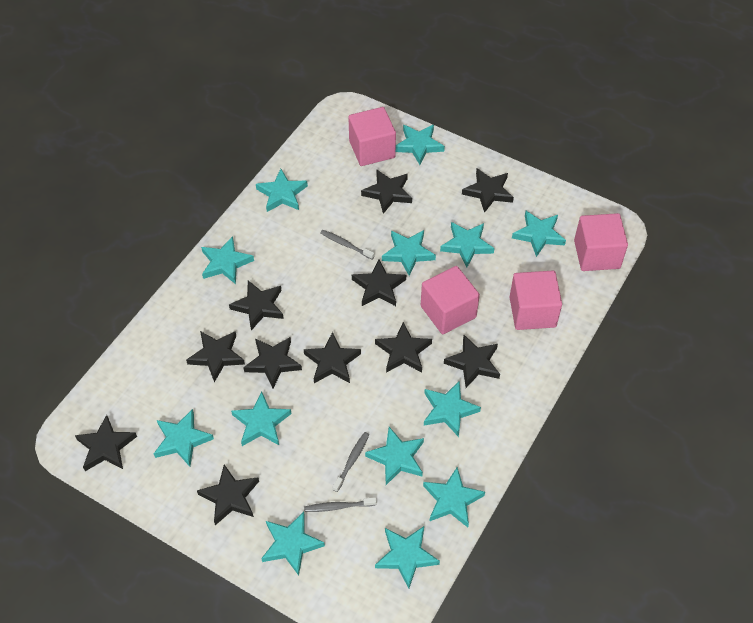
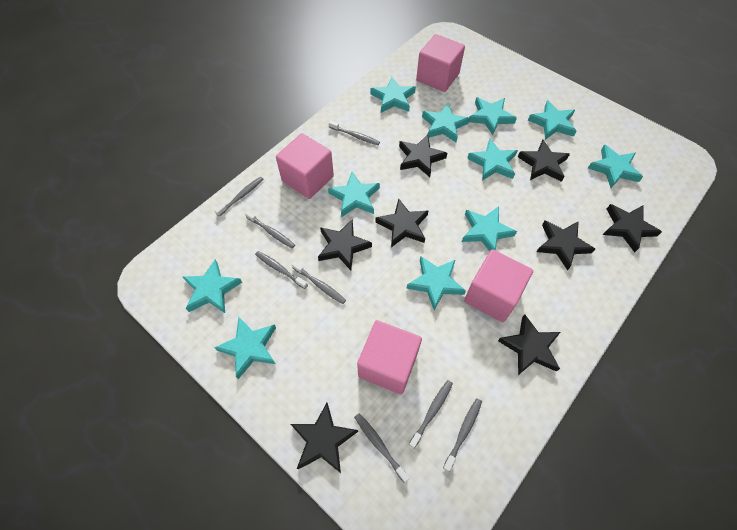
black star: 11 -> 8
grey toothbrush: 3 -> 8
turquoise star: 13 -> 11

